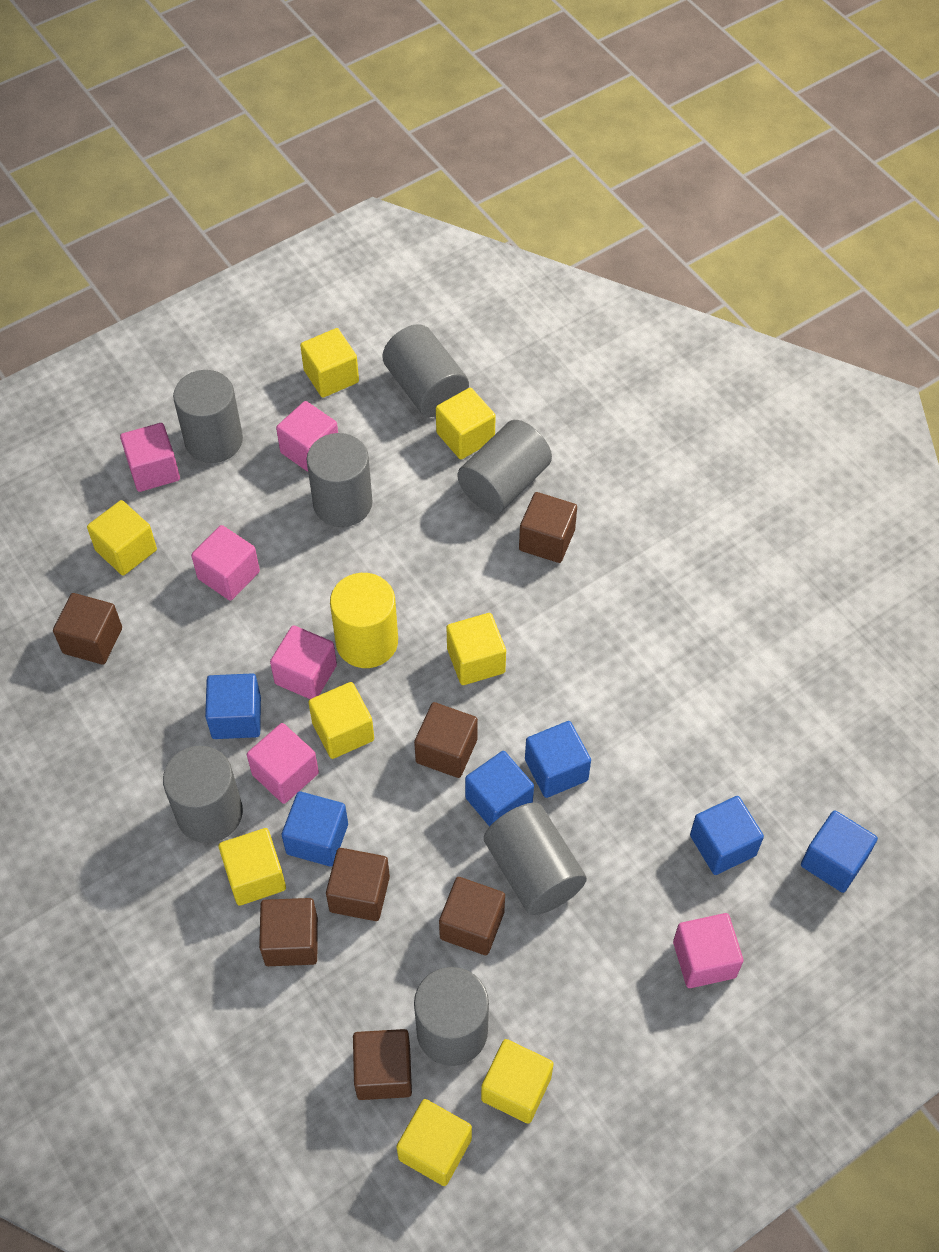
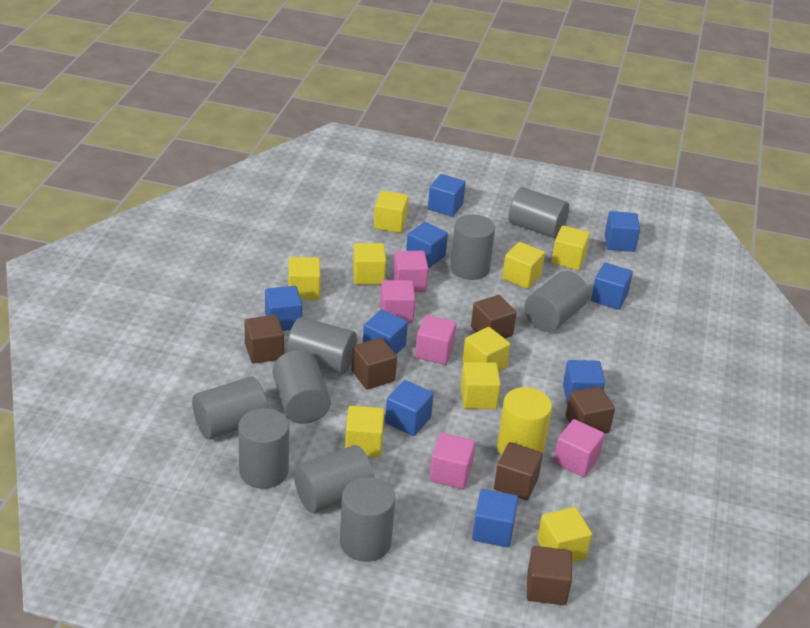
blue cube: 6 -> 9
brown cube: 7 -> 6
grey cylinder: 7 -> 9
pink cube: 6 -> 5
yellow cube: 8 -> 9

